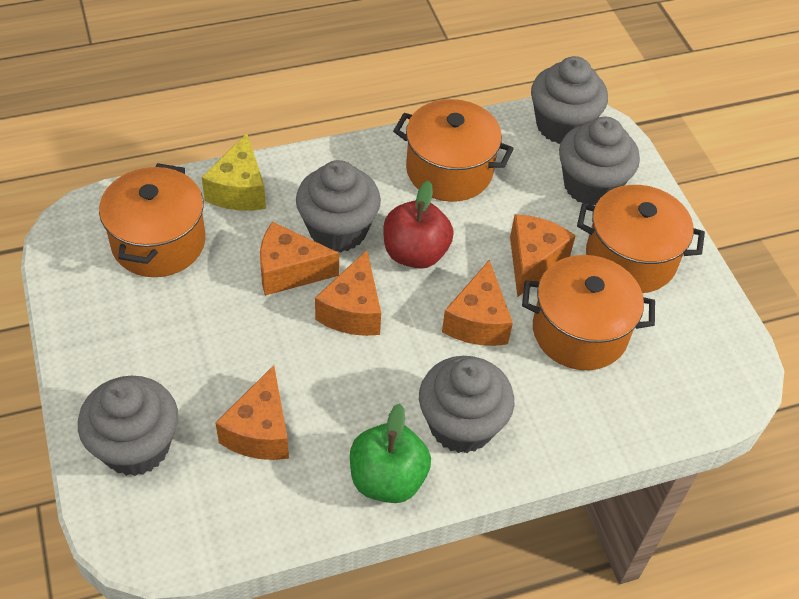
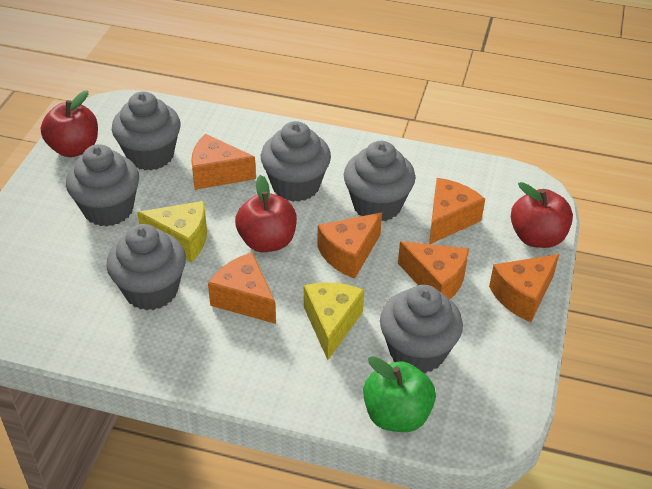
grey cupcake: 5 -> 6
orange cheese: 5 -> 6
orange pot: 4 -> 0
red apple: 1 -> 3
yellow cheese: 1 -> 2

